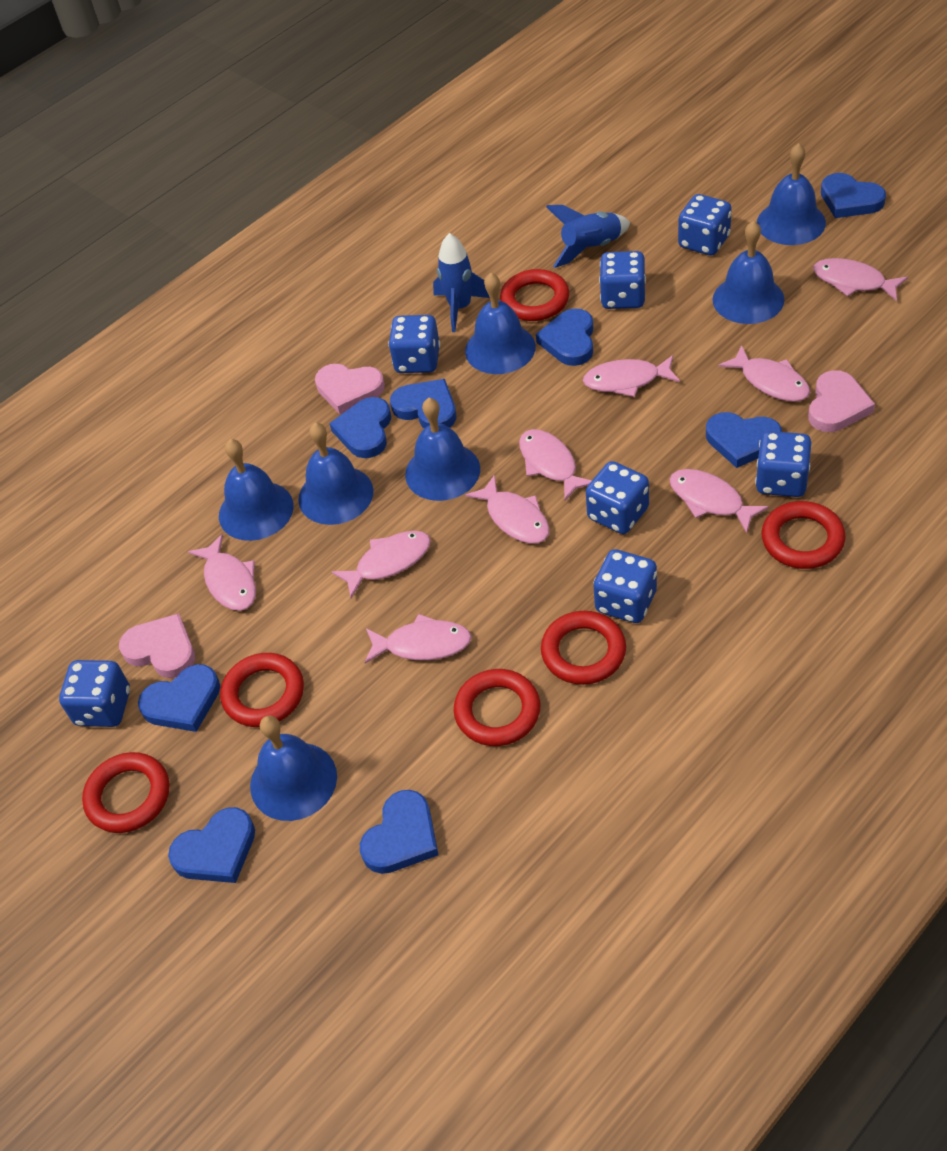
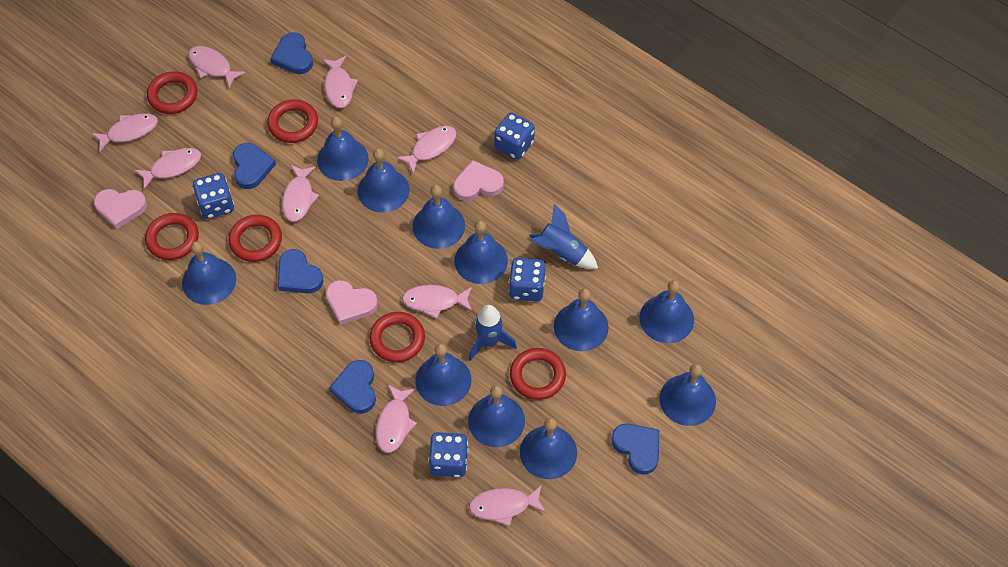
blue bell: 7 -> 11
blue dice: 7 -> 4
blue heart: 8 -> 5

